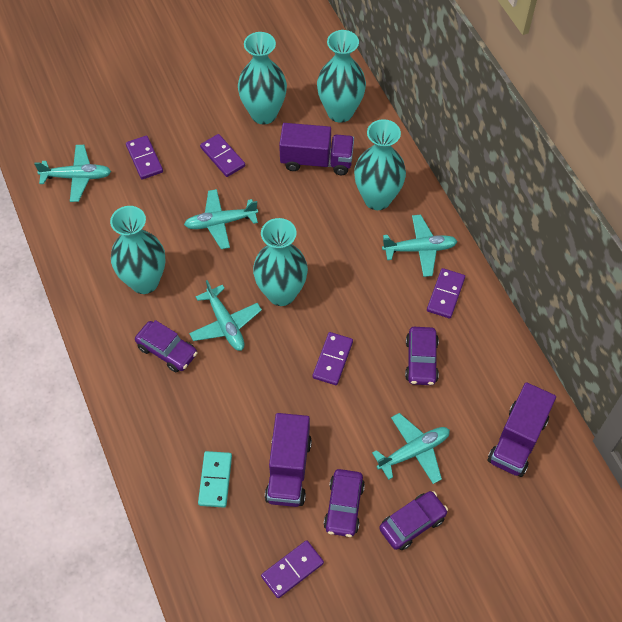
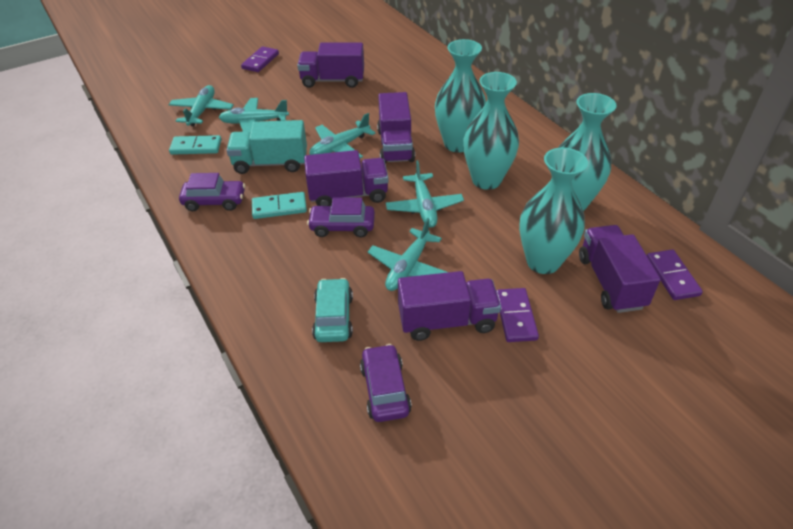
purple car: 4 -> 3
purple domino: 5 -> 3
purple truck: 3 -> 5
turquoise car: 0 -> 1
turquoise domino: 1 -> 2
turquoise truck: 0 -> 1
turquoise vase: 5 -> 4

